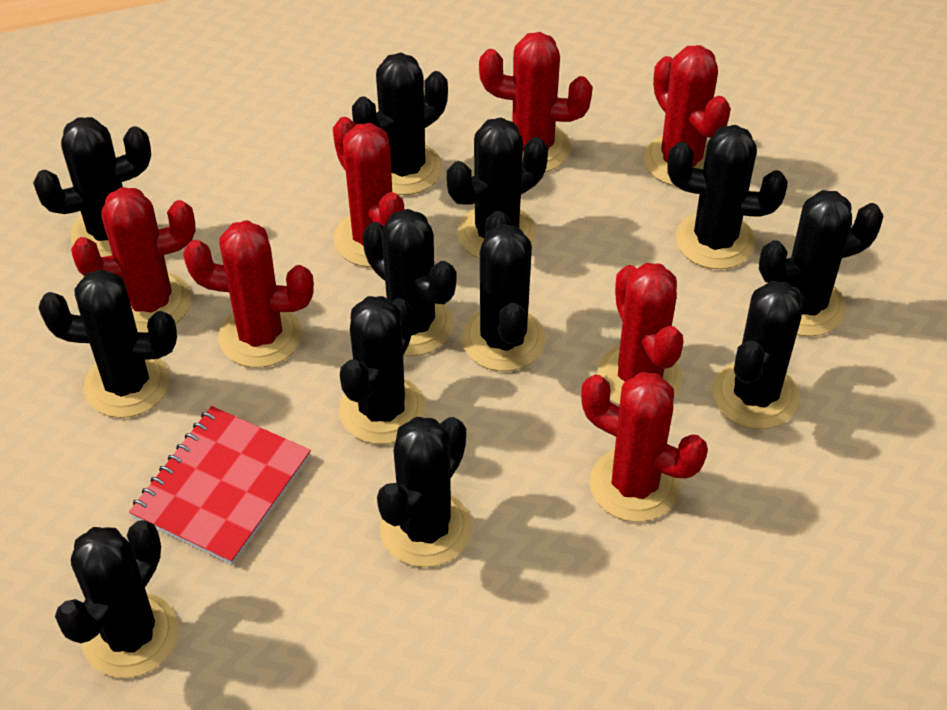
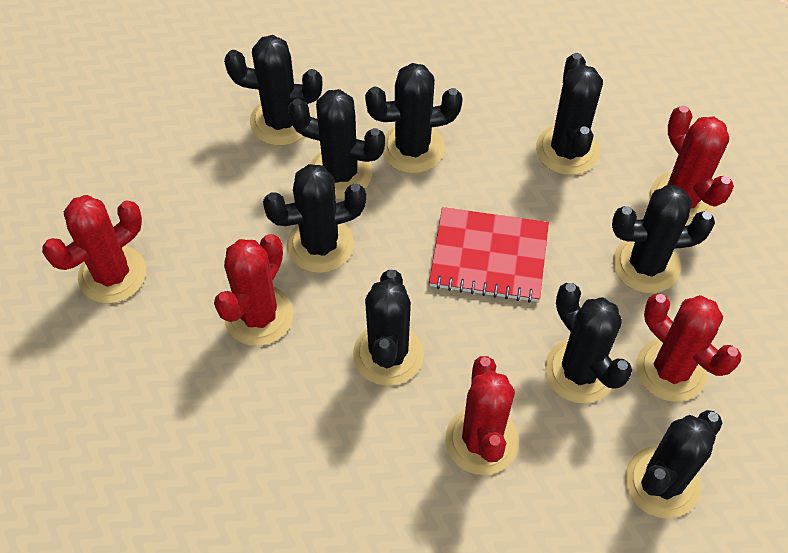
black cactus: 12 -> 9
red cactus: 7 -> 5

